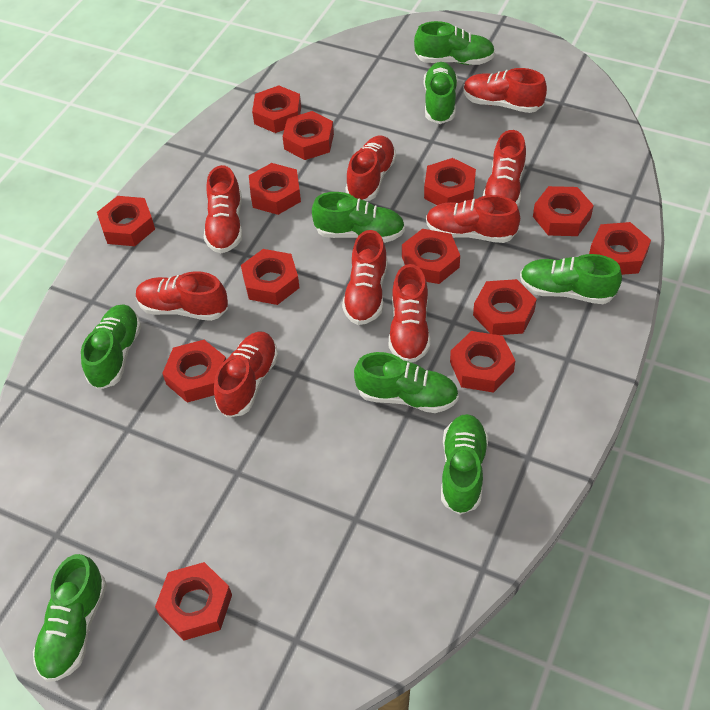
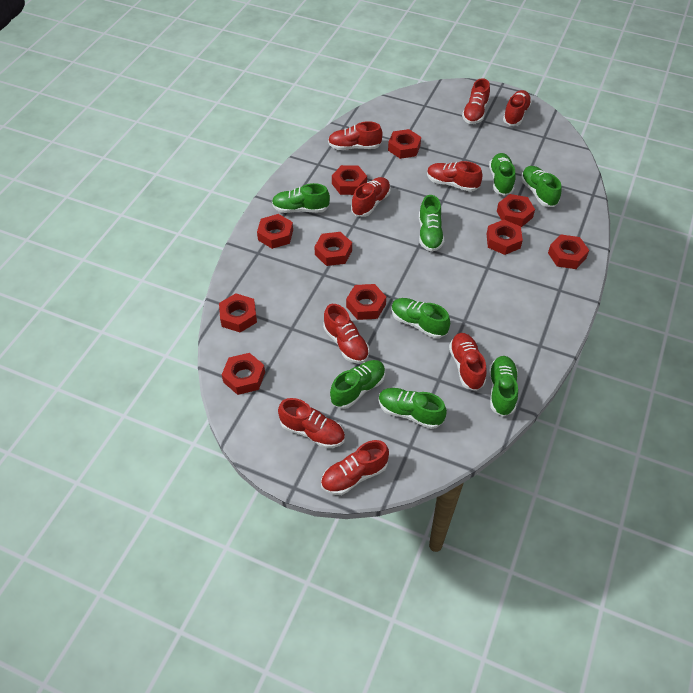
red nut: 13 -> 10

